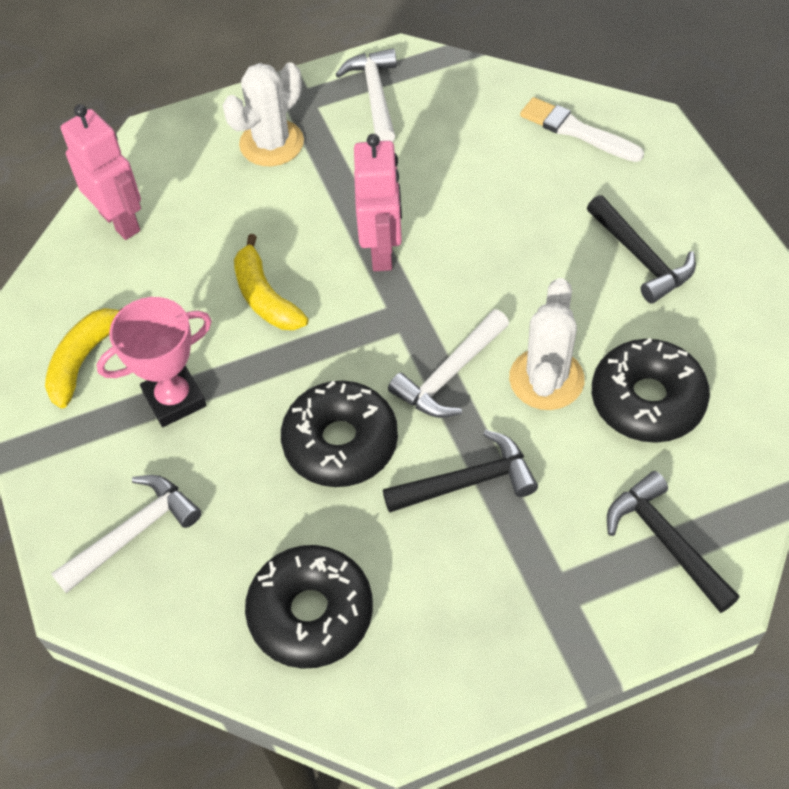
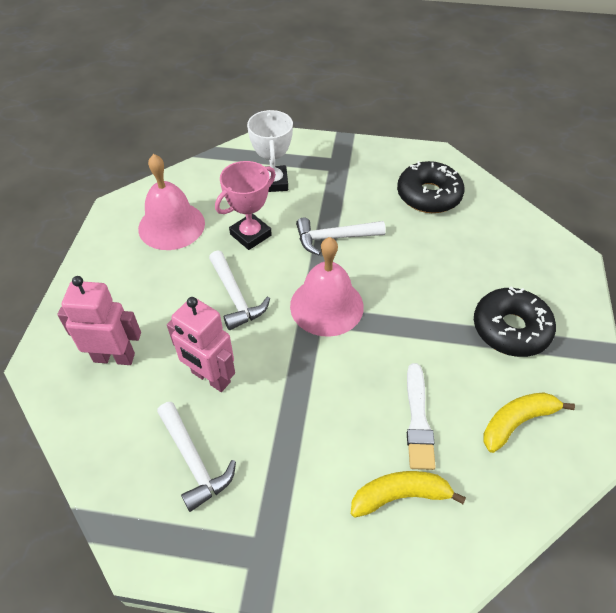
black donut: 3 -> 2
black hammer: 3 -> 0
pink bell: 0 -> 2
white cactus: 2 -> 0
white trophy: 0 -> 1

